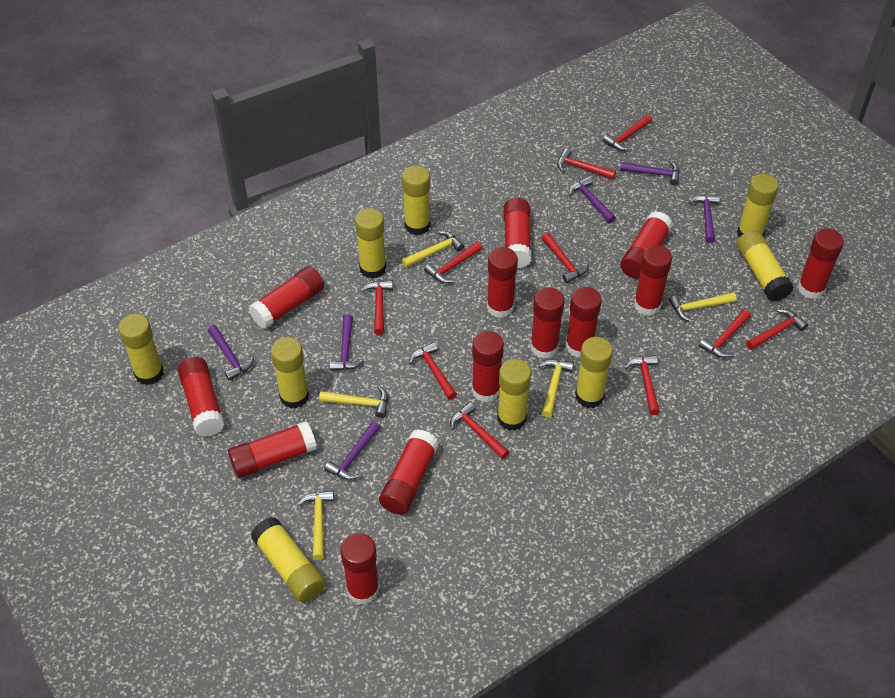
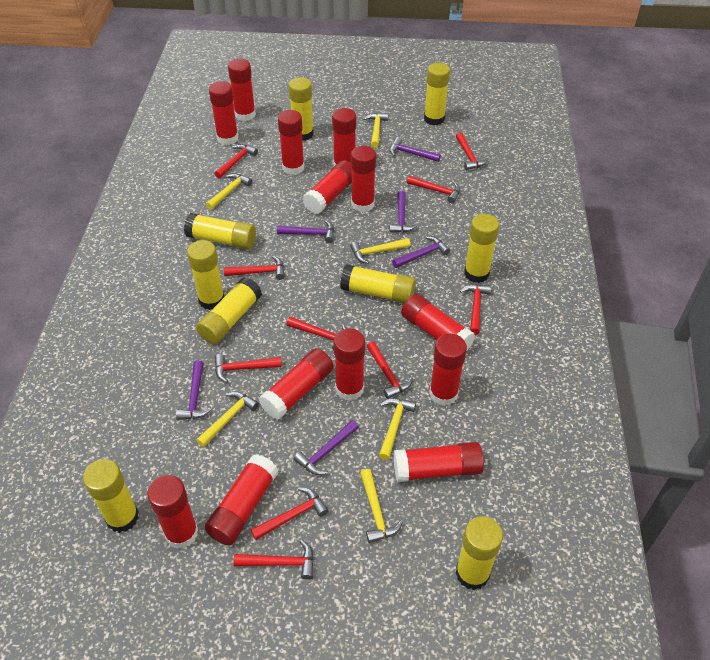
yellow hammer: 5 -> 6

